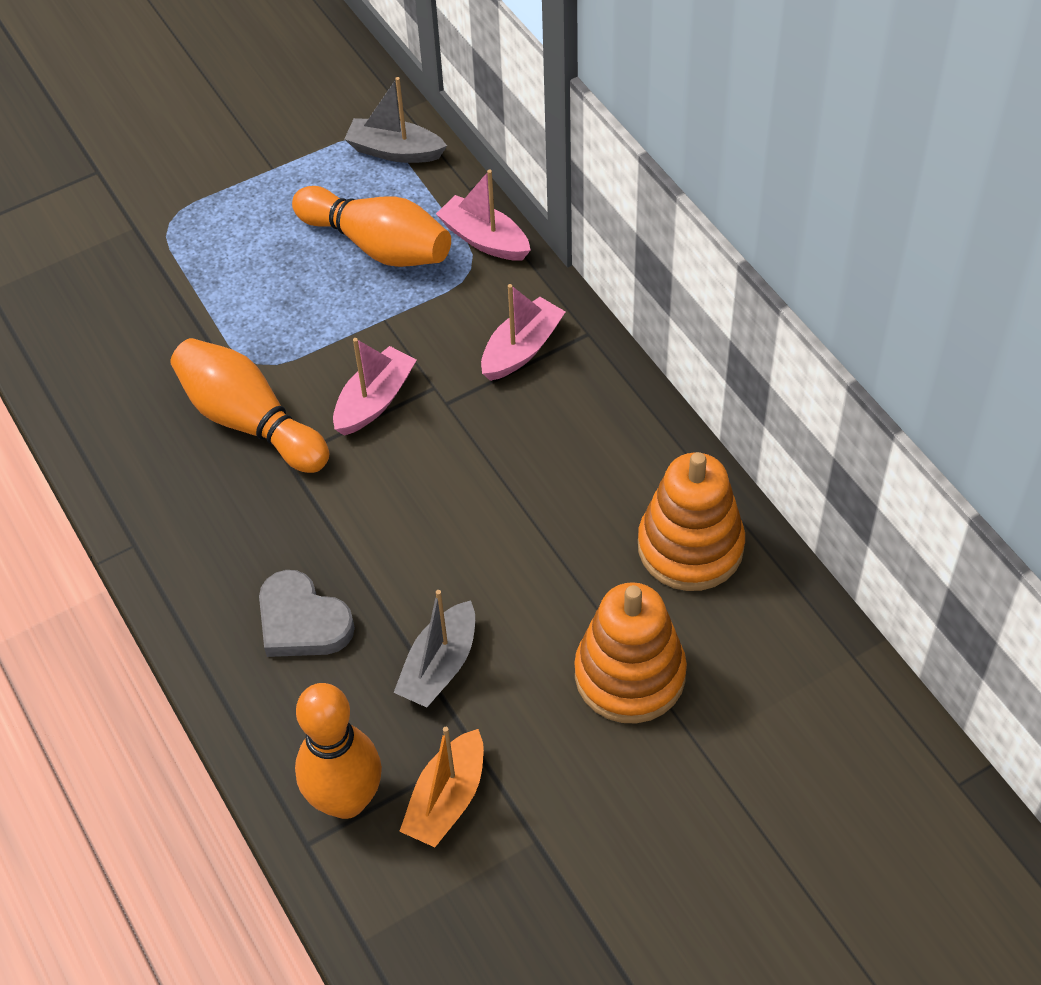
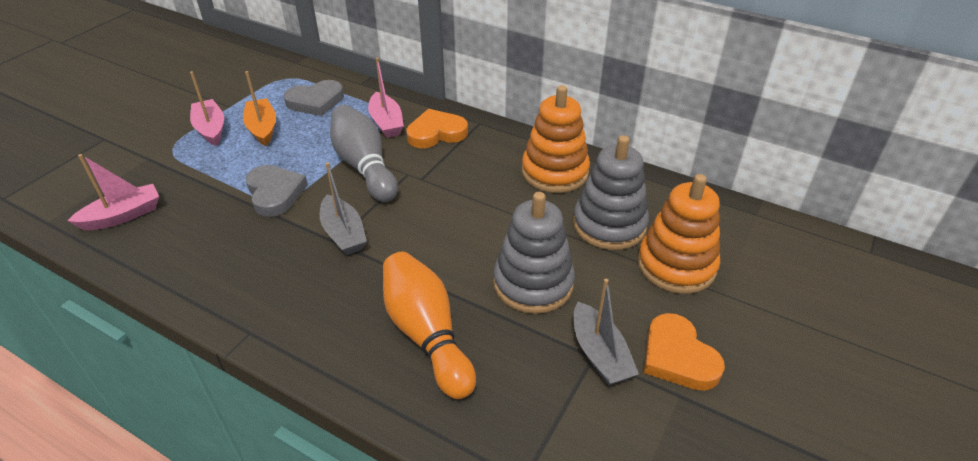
grey bowling pin: 0 -> 1
grey heart: 1 -> 2
grey stacking toy: 0 -> 2
orange bowling pin: 3 -> 1
orange heart: 0 -> 2

